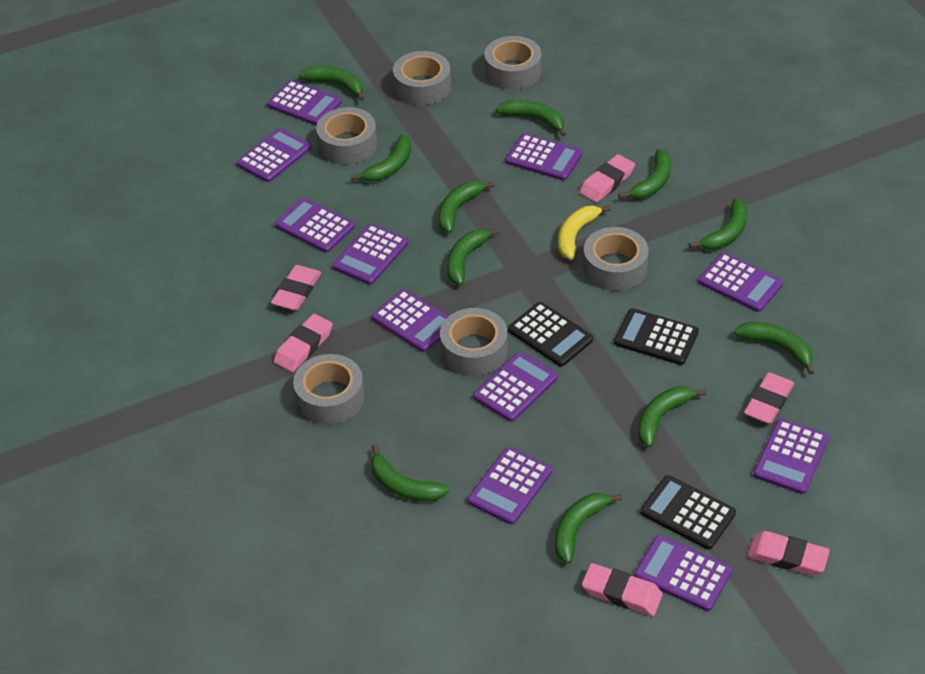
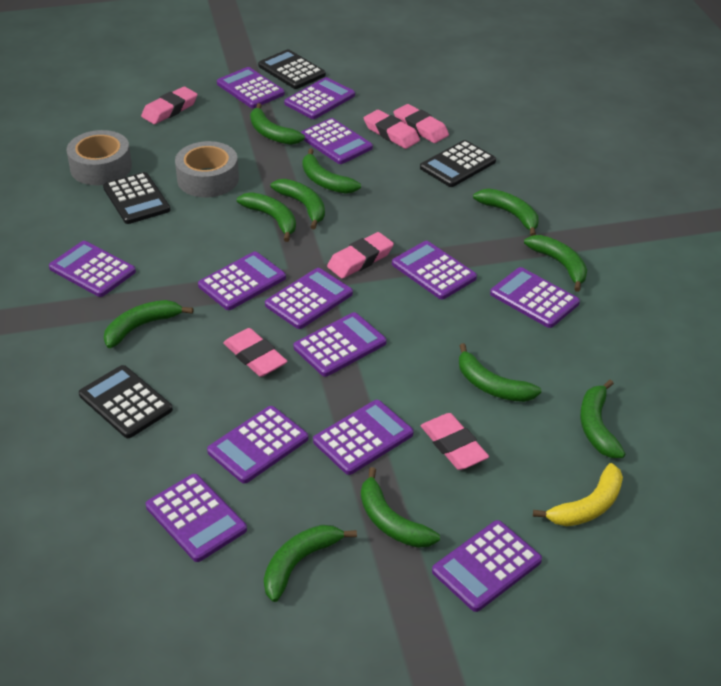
black calculator: 3 -> 4
grey tape: 6 -> 2
purple calculator: 11 -> 13

